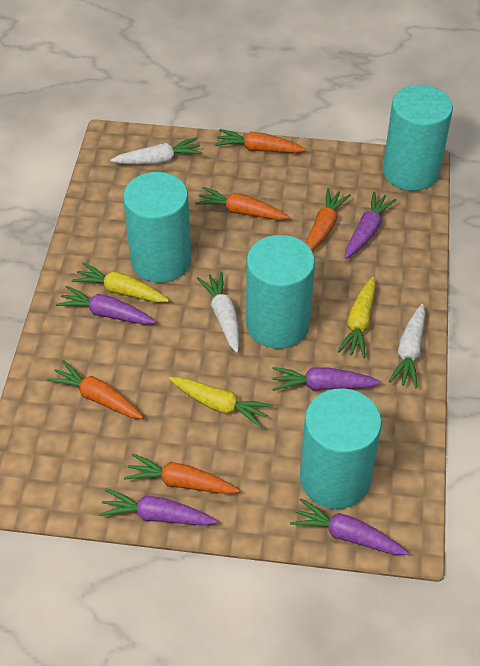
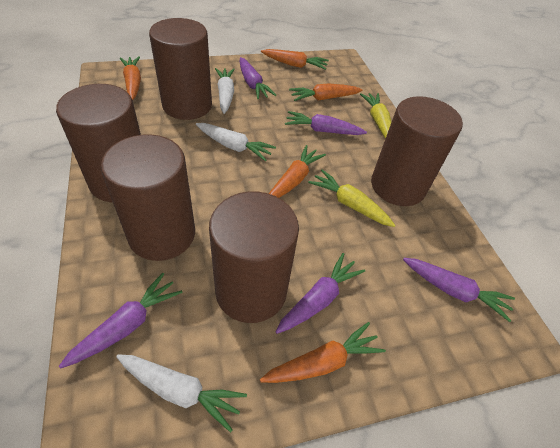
brown cylinder: 0 -> 5
turquoise cylinder: 4 -> 0
yellow carrot: 3 -> 2

